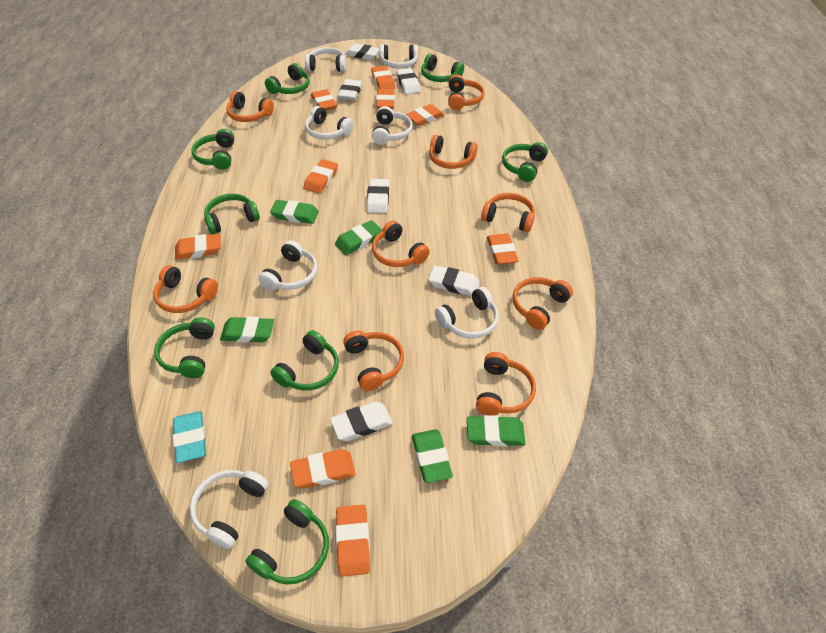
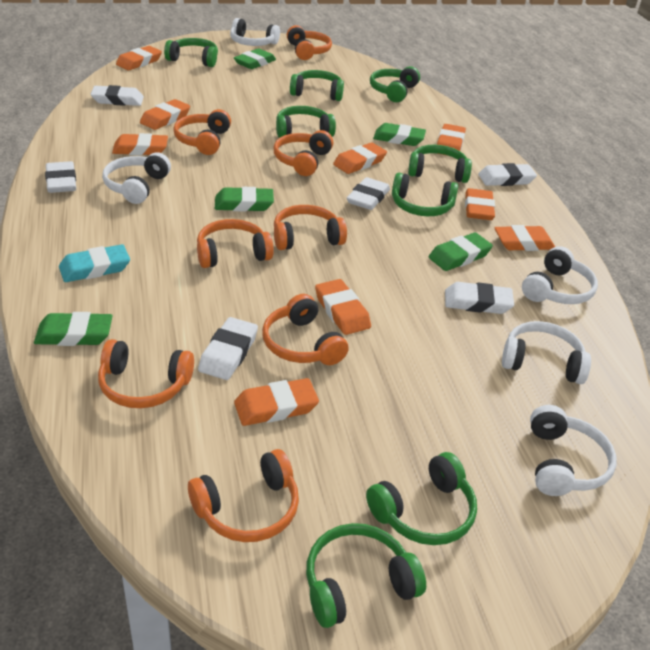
orange headphones: 9 -> 8
white headphones: 7 -> 5

